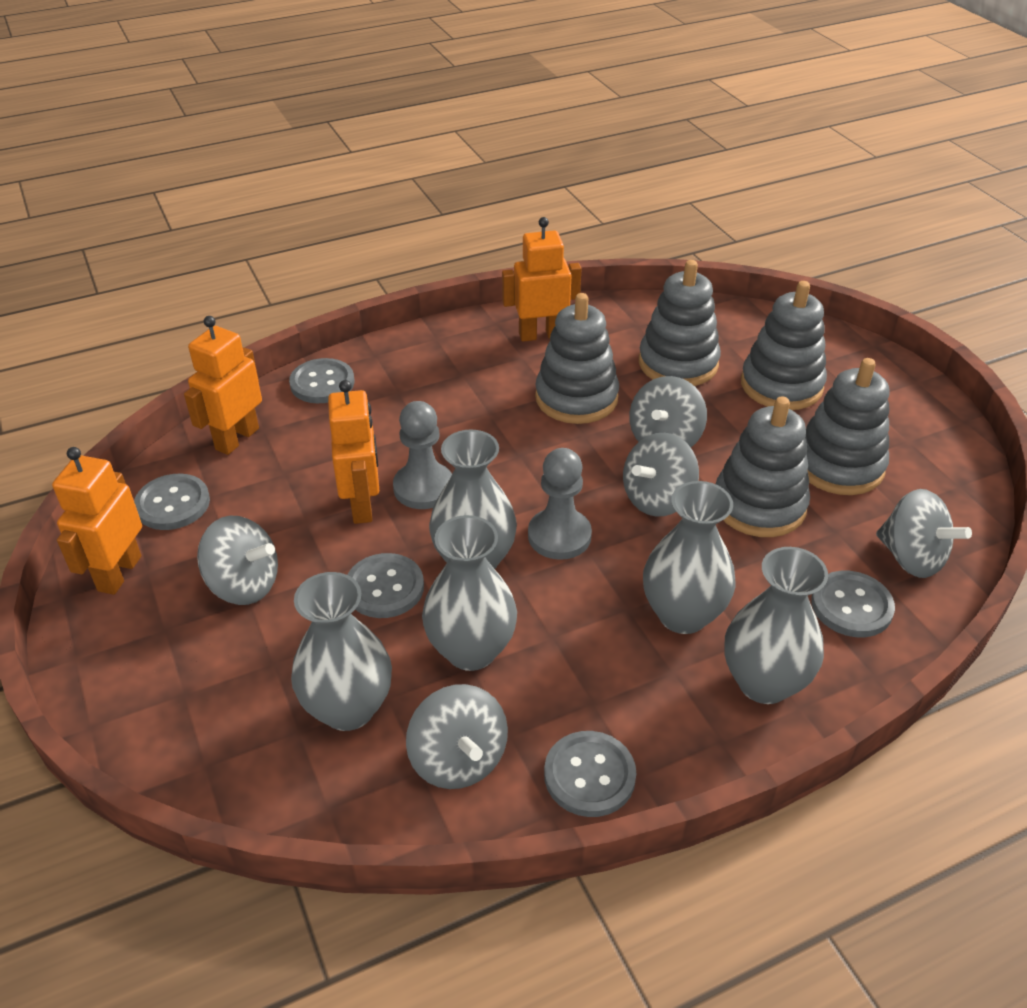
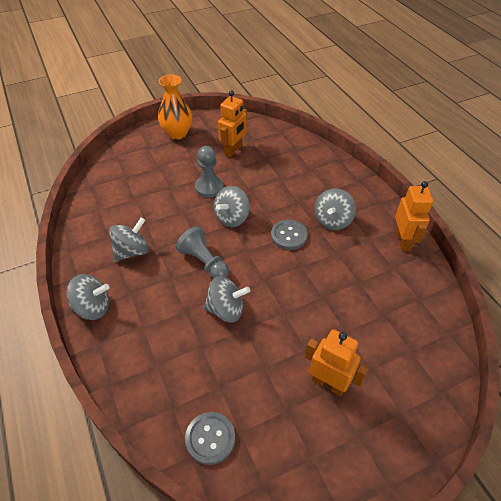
grey button: 5 -> 2
grey stacking toy: 5 -> 0
grey vase: 5 -> 0
orange robot: 4 -> 3
orange vase: 0 -> 1

